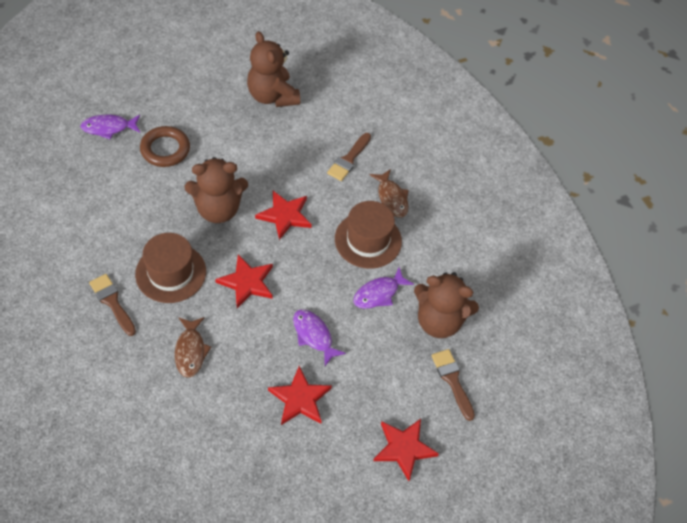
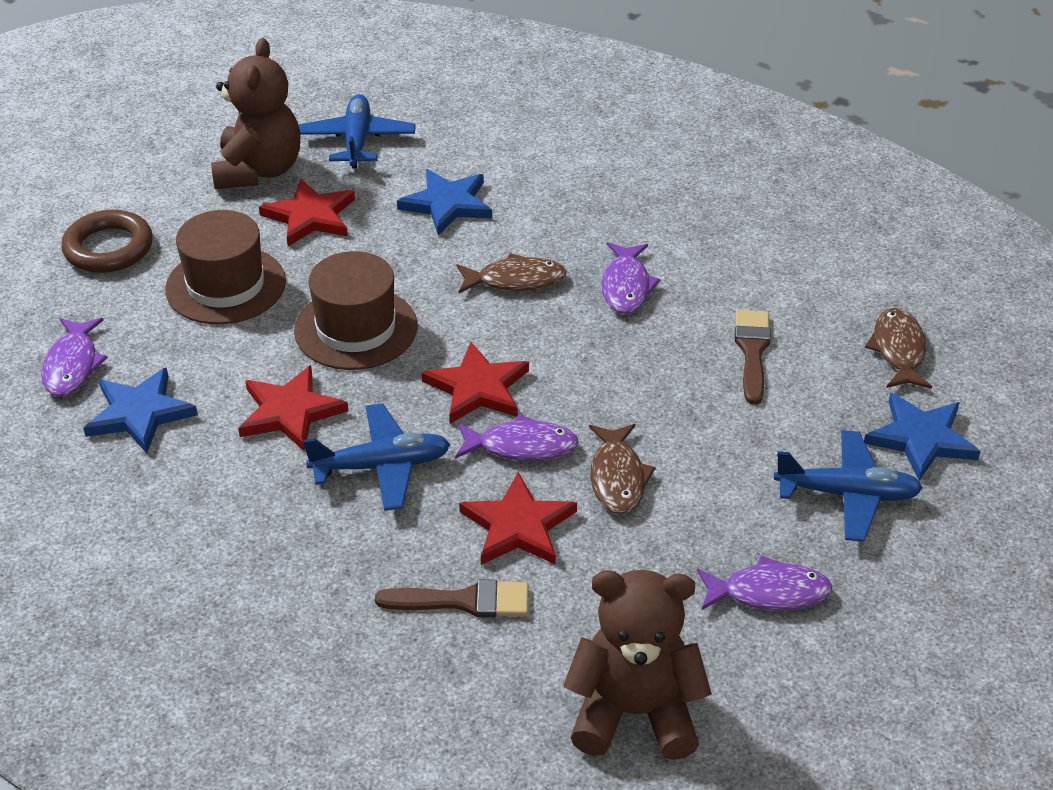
blue plane: 0 -> 3
blue star: 0 -> 3
brown brush: 3 -> 2
brown fish: 2 -> 3
brown teddy bear: 3 -> 2
purple fish: 3 -> 4

